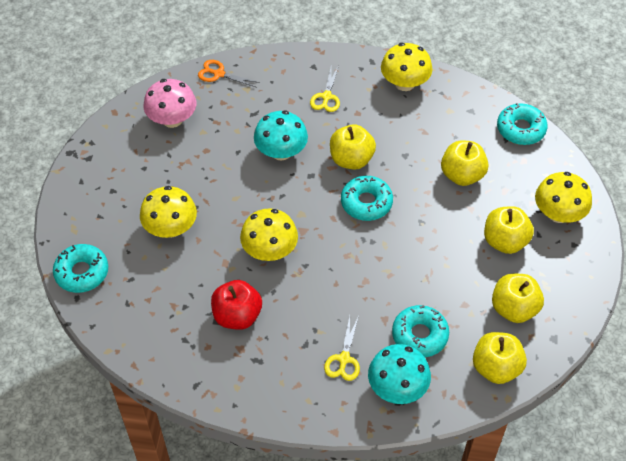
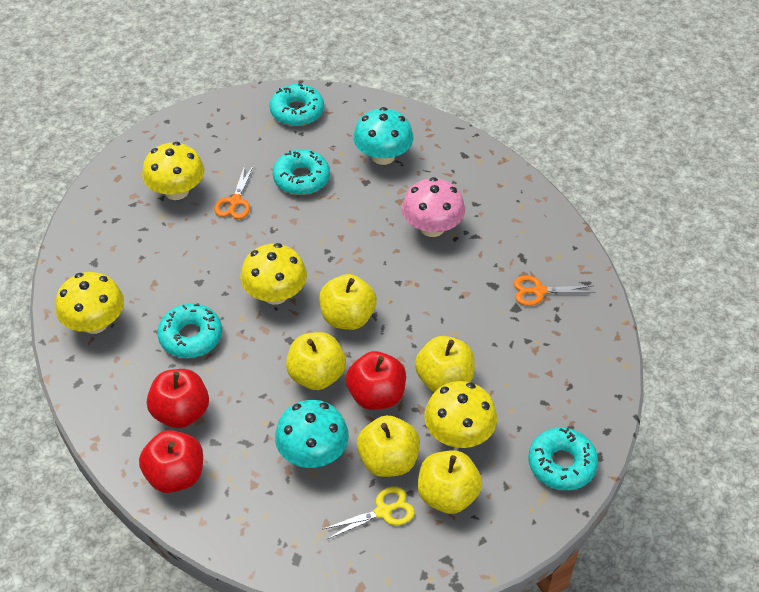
orange scissors: 1 -> 2
red apple: 1 -> 3
yellow scissors: 2 -> 1

